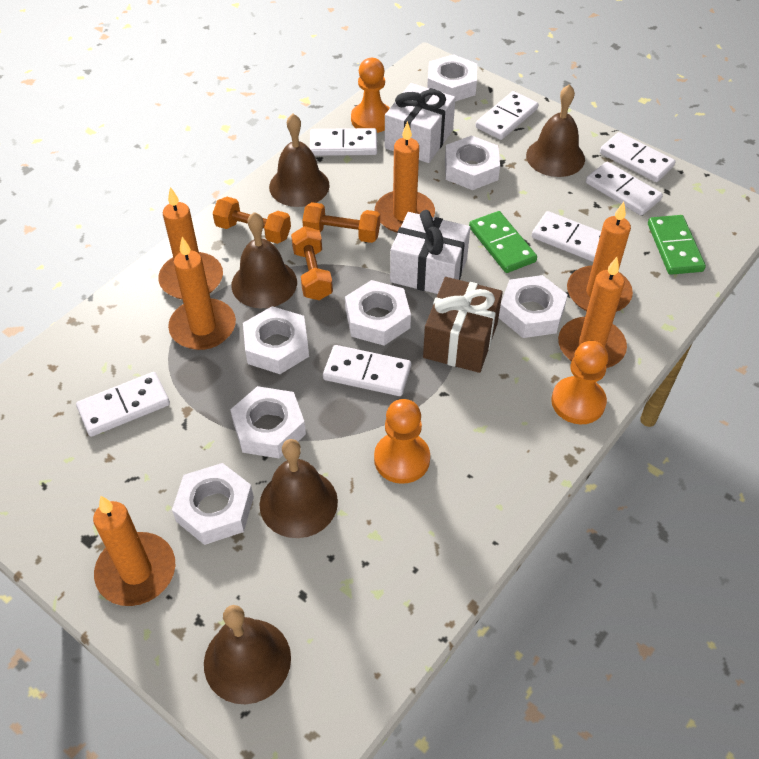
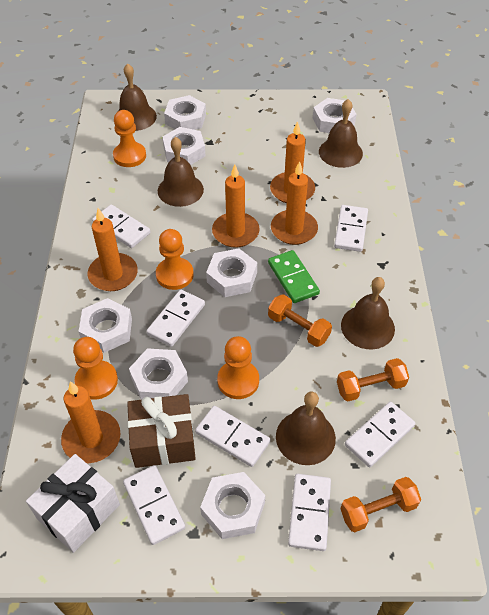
green domino: 2 -> 1
orange candle: 6 -> 5
orange pawn: 3 -> 4
white gift: 2 -> 1

